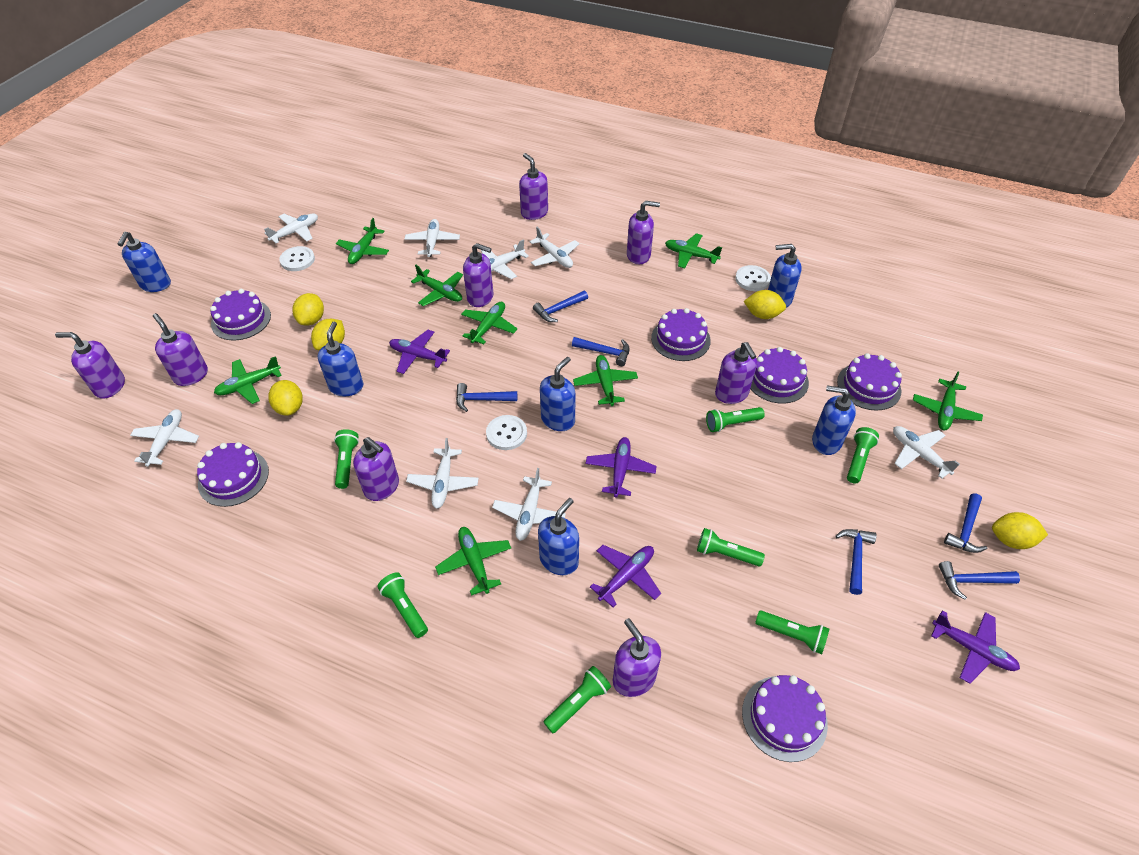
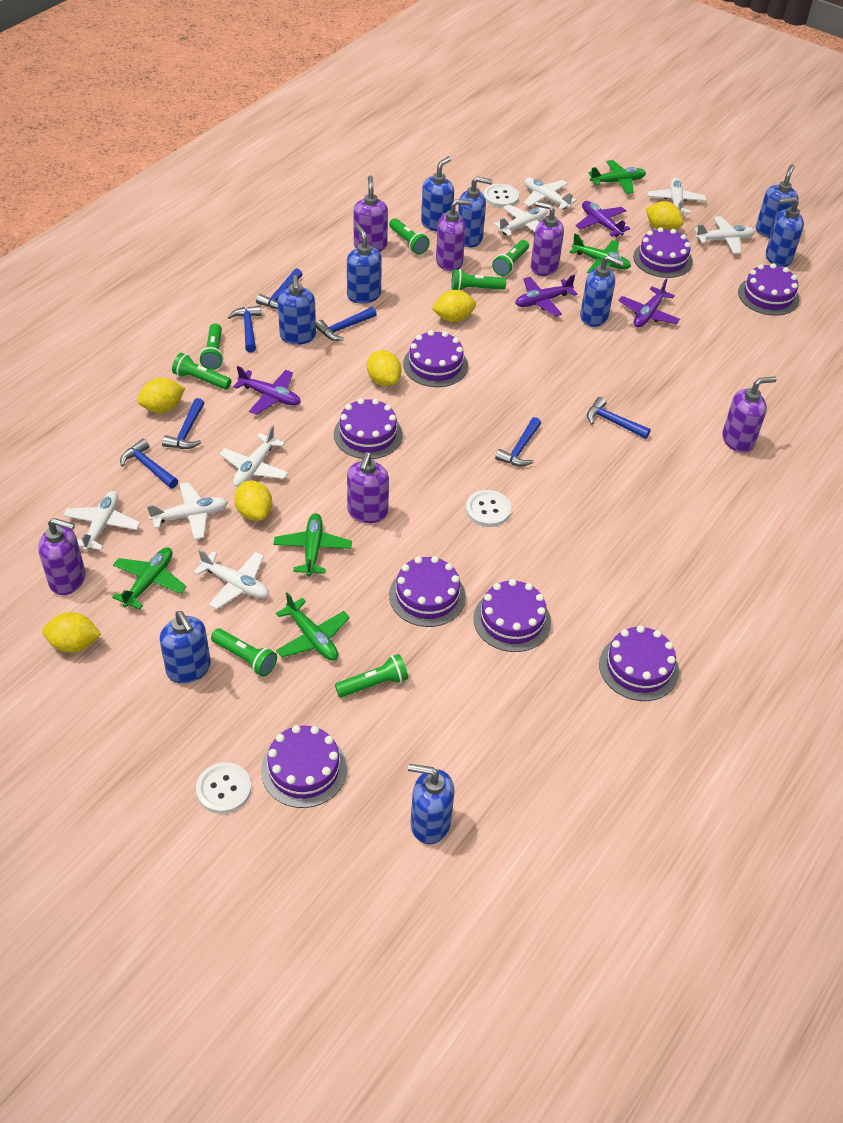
blue hammer: 6 -> 7
blue soap dispenser: 6 -> 9
green plane: 8 -> 5
purple cake: 6 -> 8
purple soap dispenser: 8 -> 6
yellow lemon: 5 -> 6

